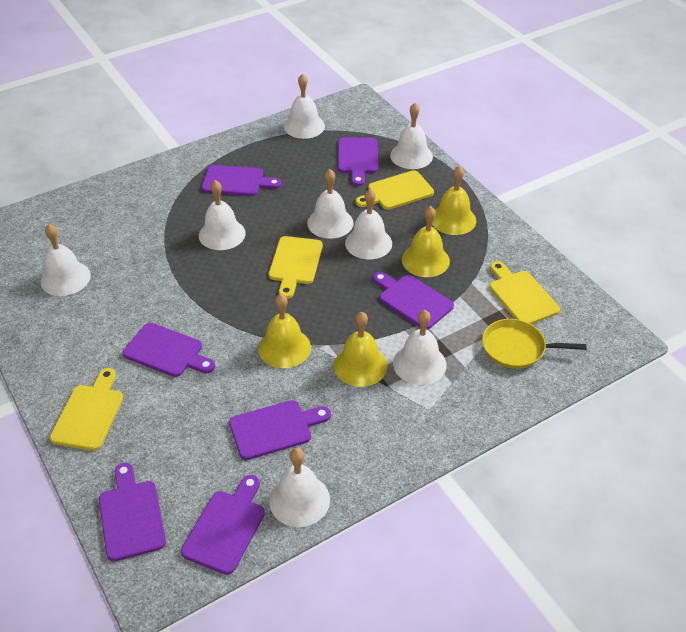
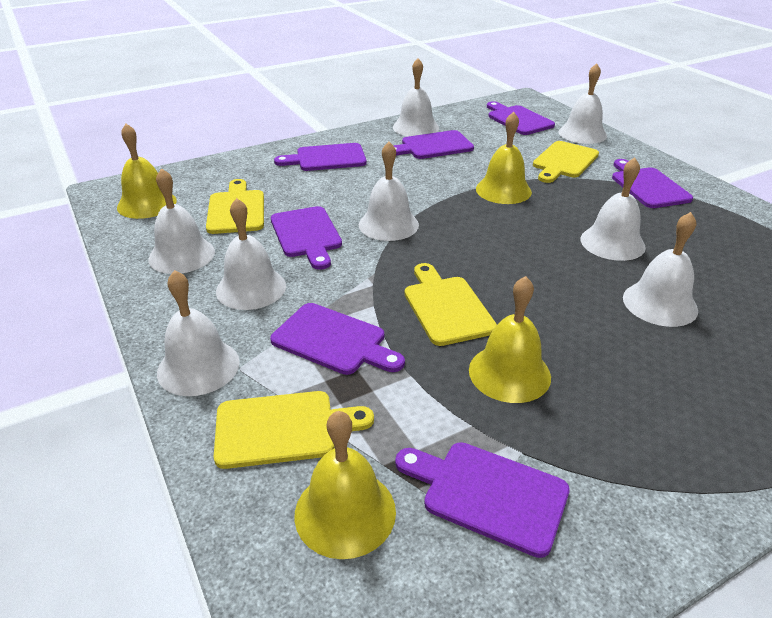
yellow pan: 1 -> 0

